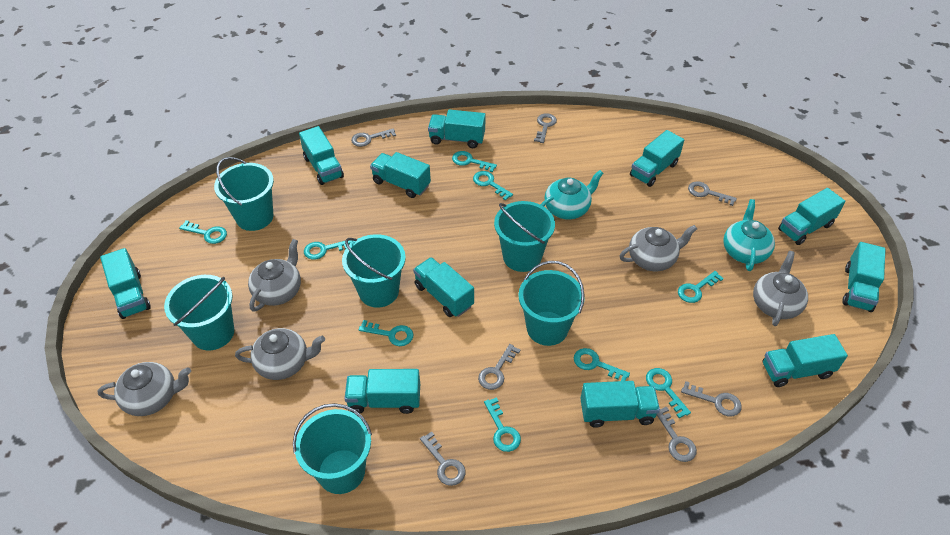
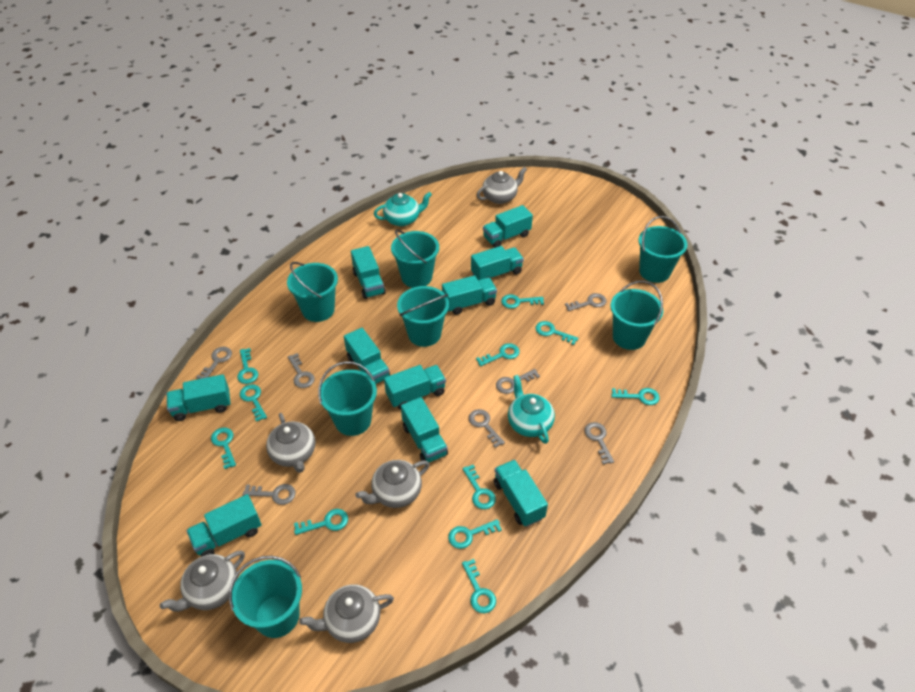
turquoise bucket: 6 -> 7
turquoise key: 9 -> 11
turquoise truck: 11 -> 10

